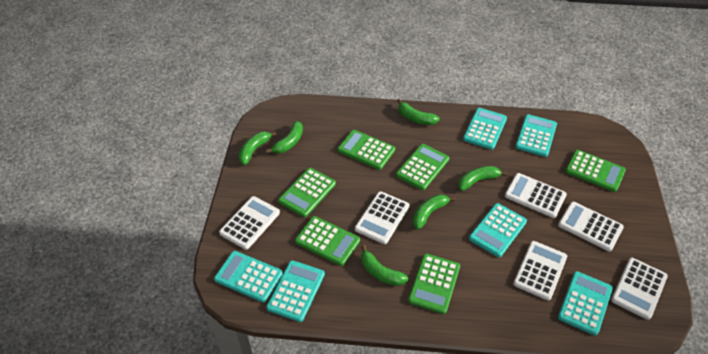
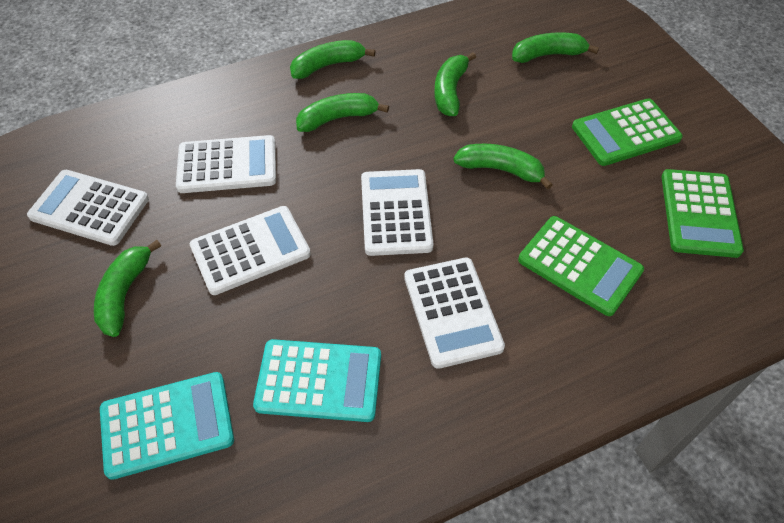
green calculator: 6 -> 3
turquoise calculator: 6 -> 2
white calculator: 6 -> 5

